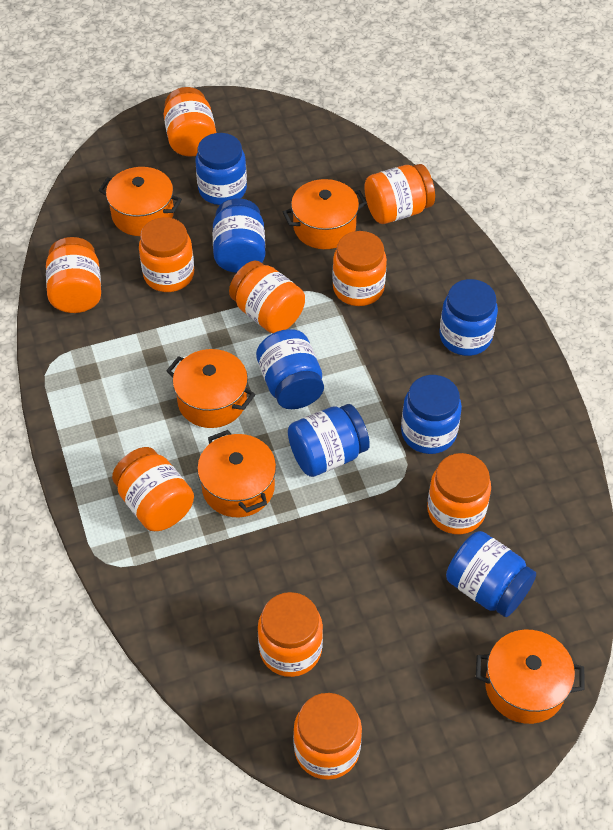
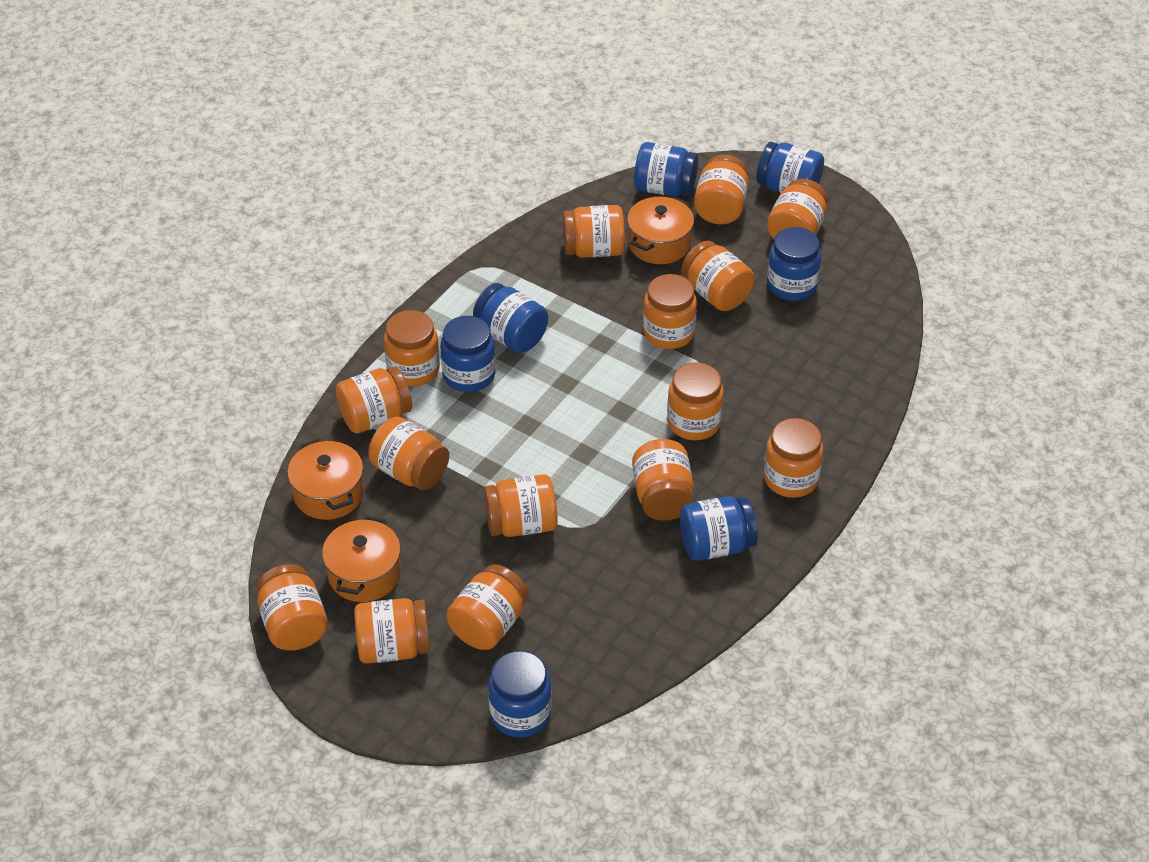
orange jar: 10 -> 15
orange pot: 5 -> 3

